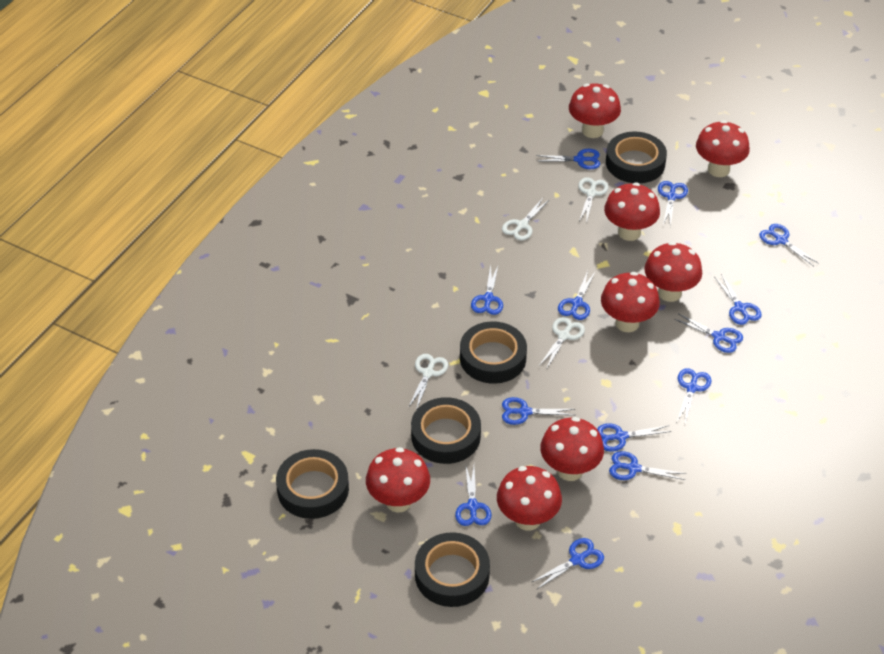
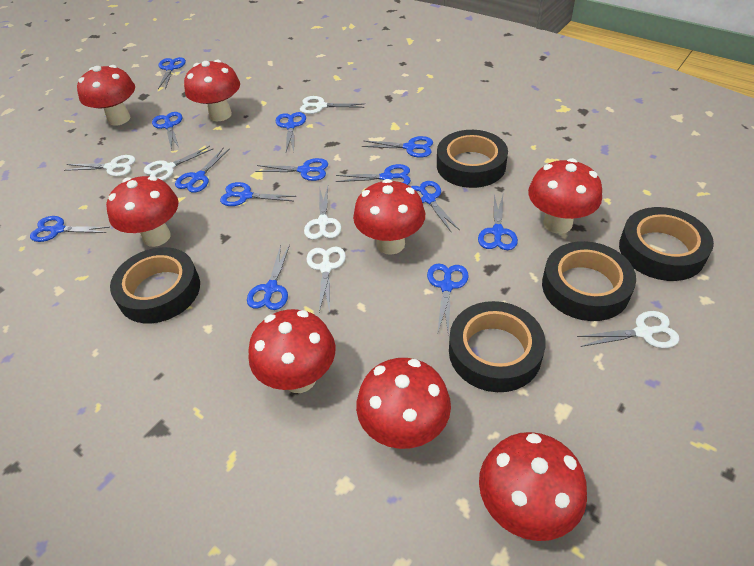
white scissors: 4 -> 6

